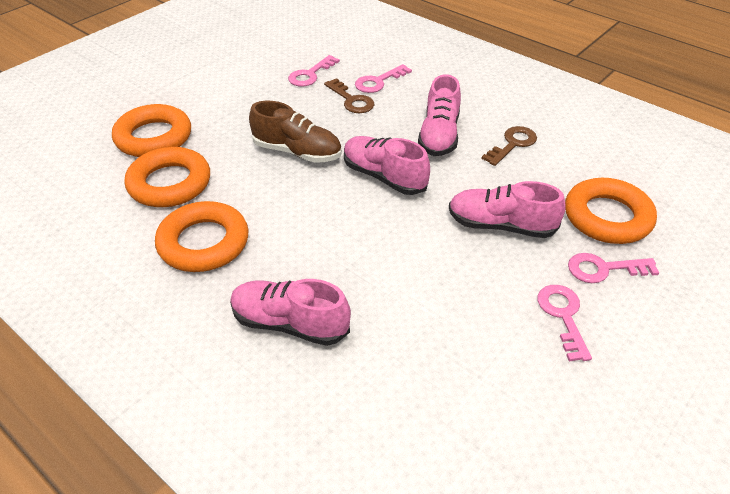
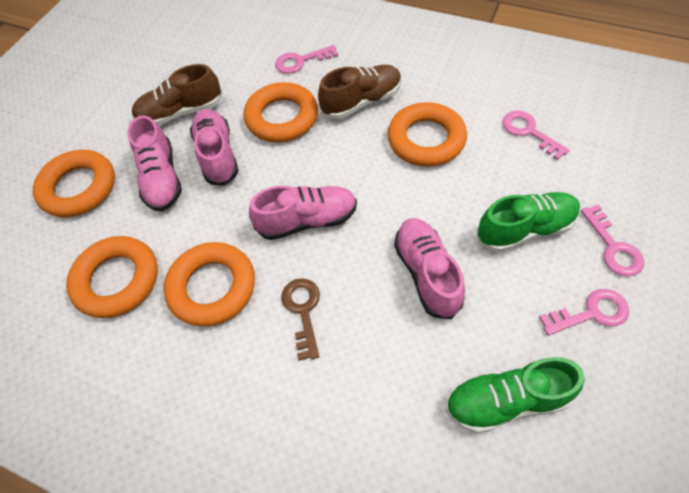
brown key: 2 -> 1
brown shoe: 1 -> 2
green shoe: 0 -> 2
orange ring: 4 -> 5

